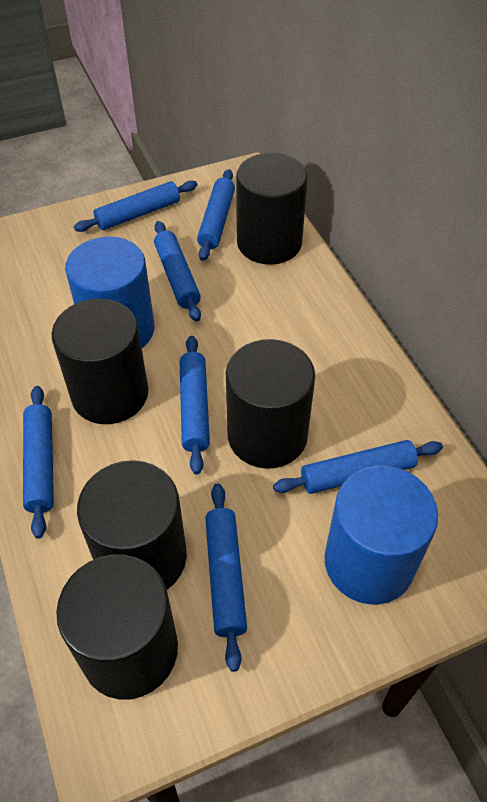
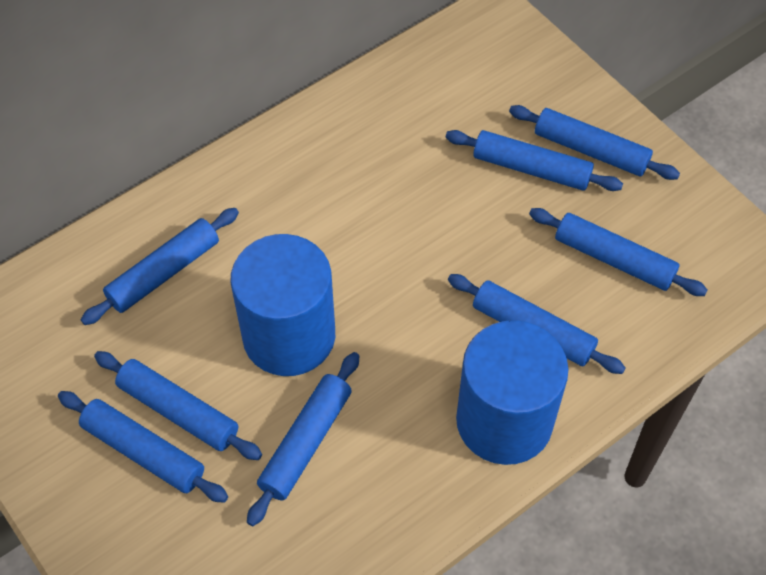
black cylinder: 5 -> 0
blue rolling pin: 7 -> 8

